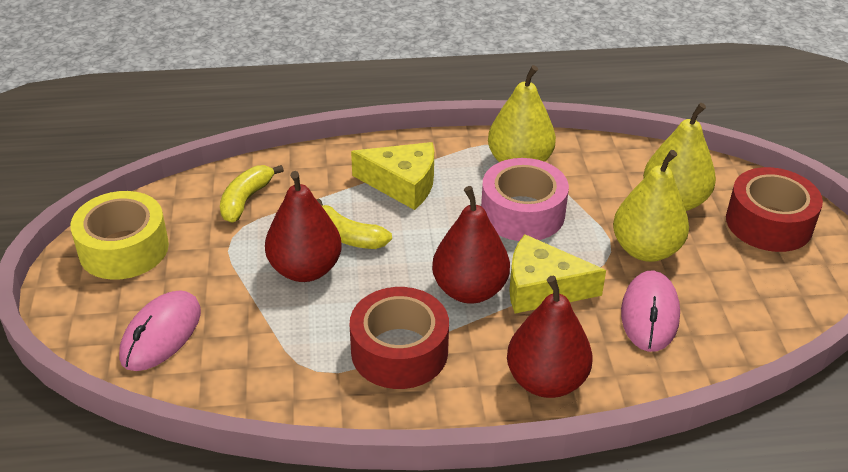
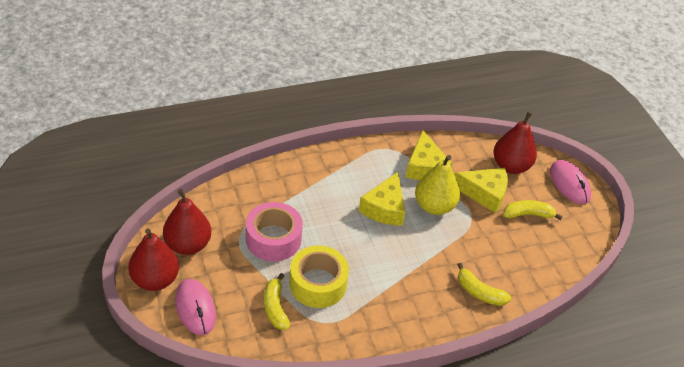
red tape: 2 -> 0
yellow banana: 2 -> 3
yellow cheese: 2 -> 3
yellow pear: 3 -> 1

